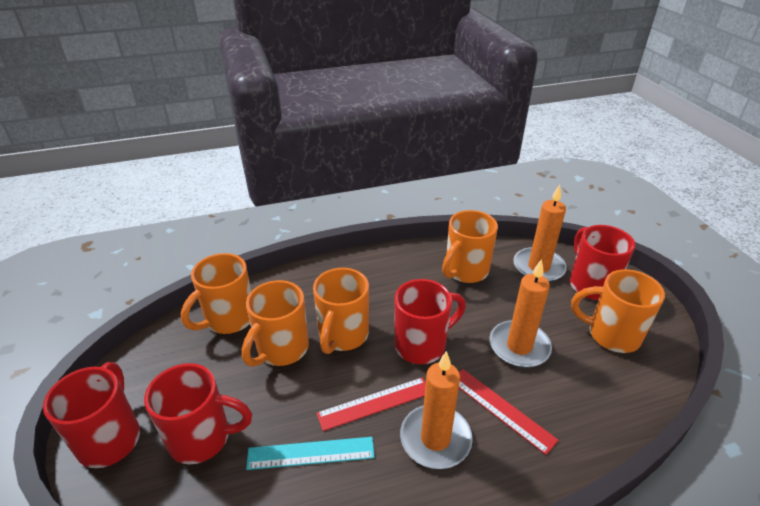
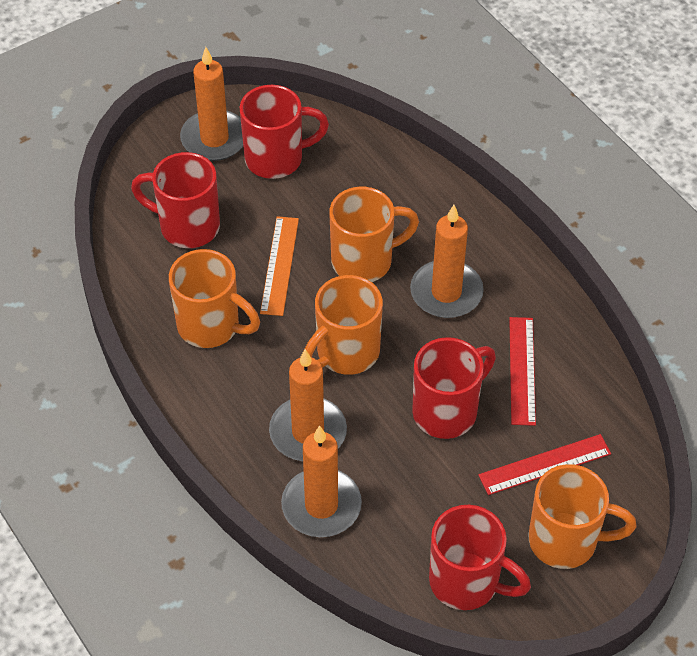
orange candle: 3 -> 4
orange mug: 5 -> 4
orange ruler: 0 -> 1
turquoise ruler: 1 -> 0

